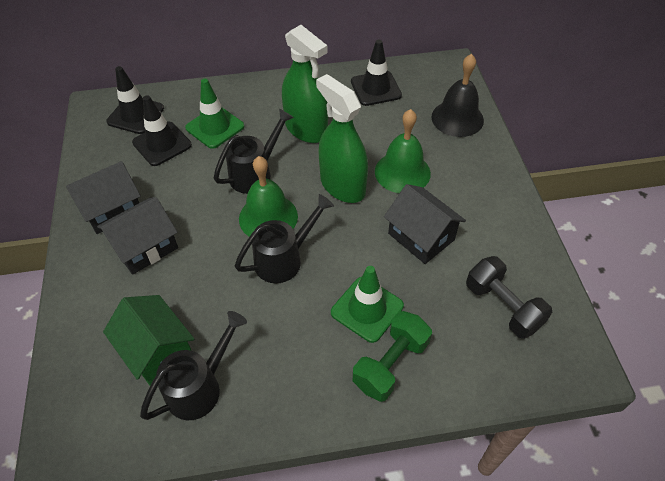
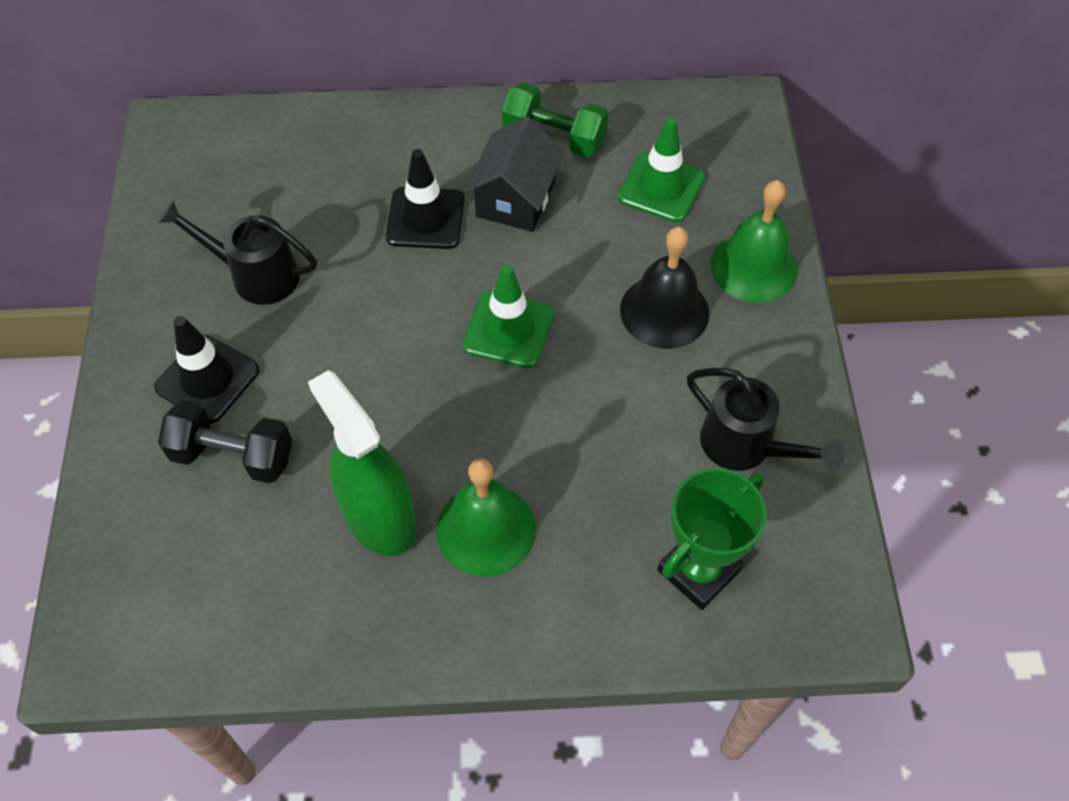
black house: 3 -> 1
black traffic cone: 3 -> 2
black watering can: 3 -> 2
green house: 1 -> 0
green spray bottle: 2 -> 1
green trophy: 0 -> 1

